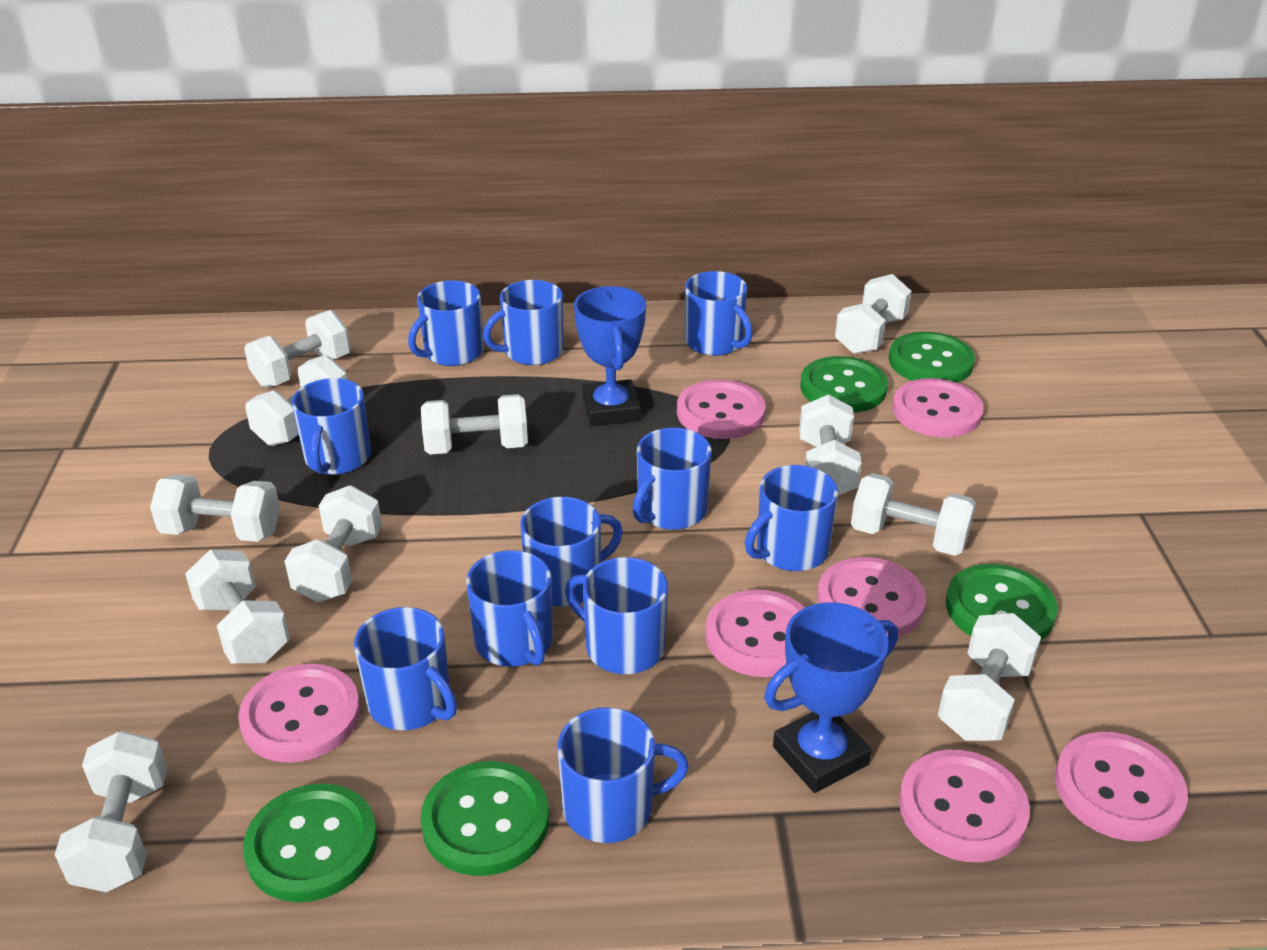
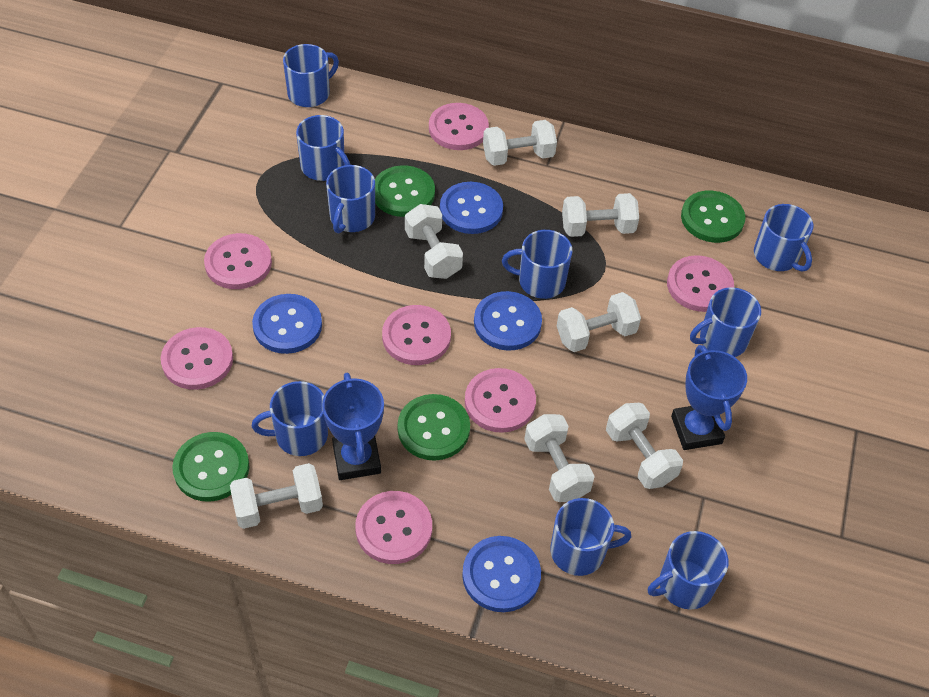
blue button: 0 -> 4
blue mug: 11 -> 9
green button: 5 -> 4
white dumbbell: 11 -> 7

